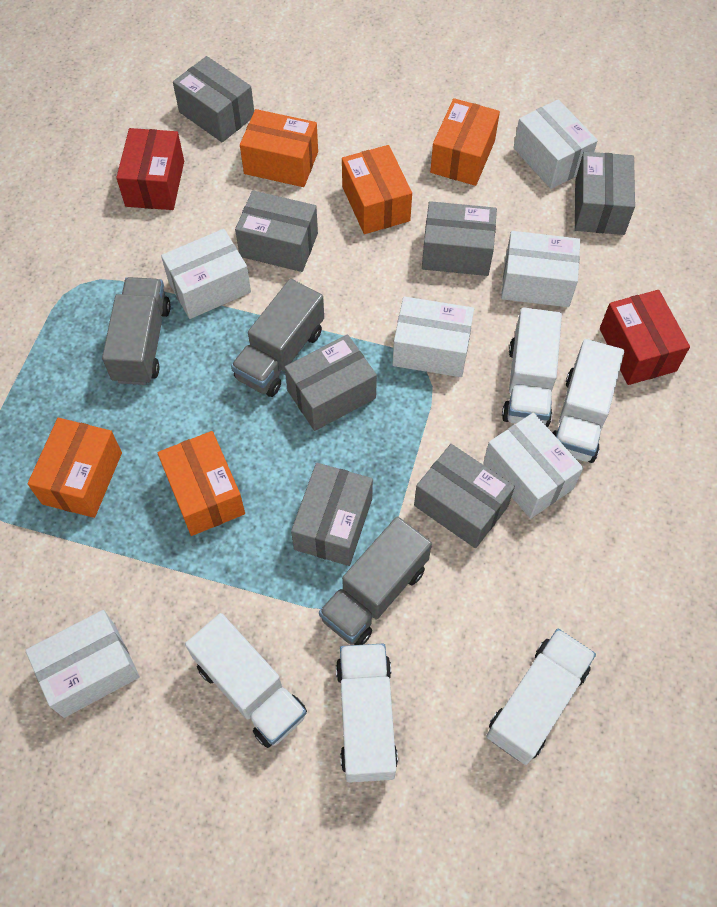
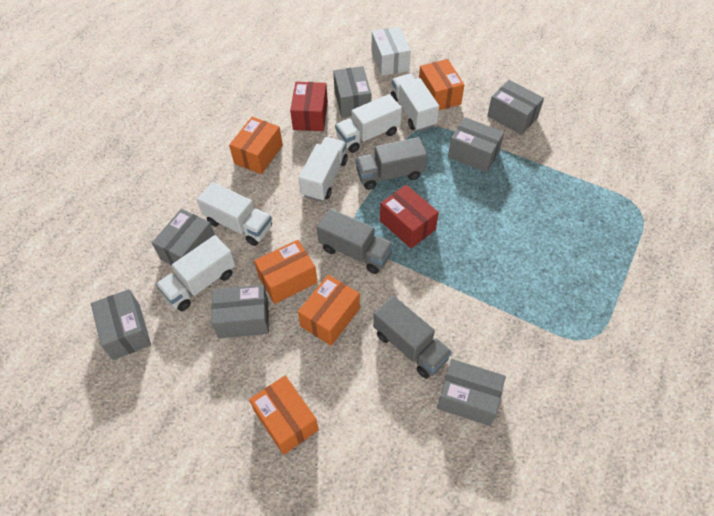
white box: 6 -> 1

